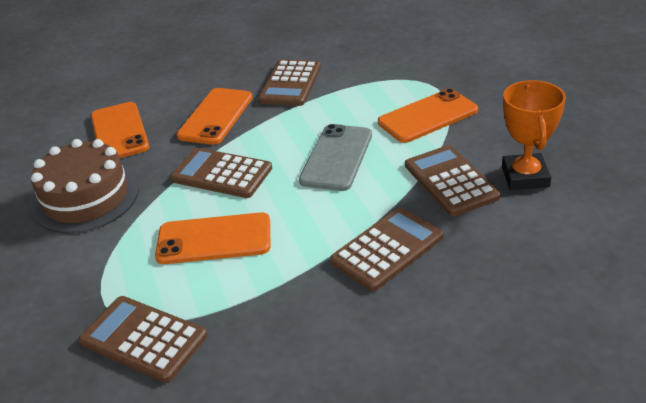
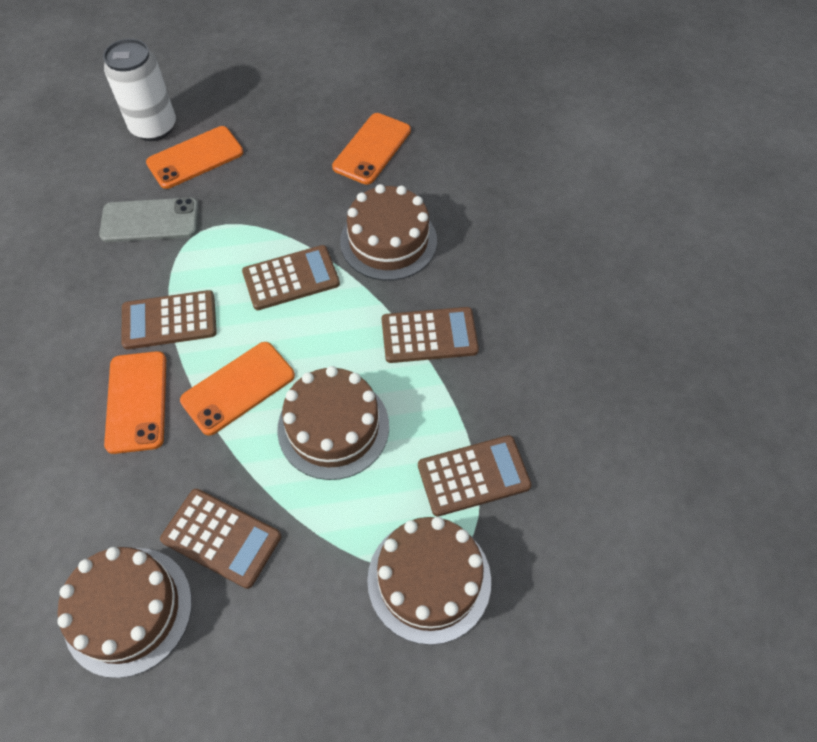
brown cake: 1 -> 4
orange trophy: 1 -> 0
white can: 0 -> 1

